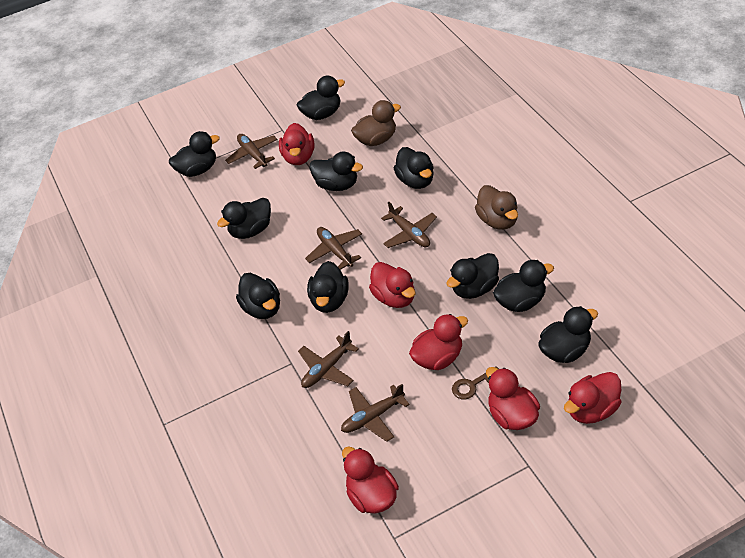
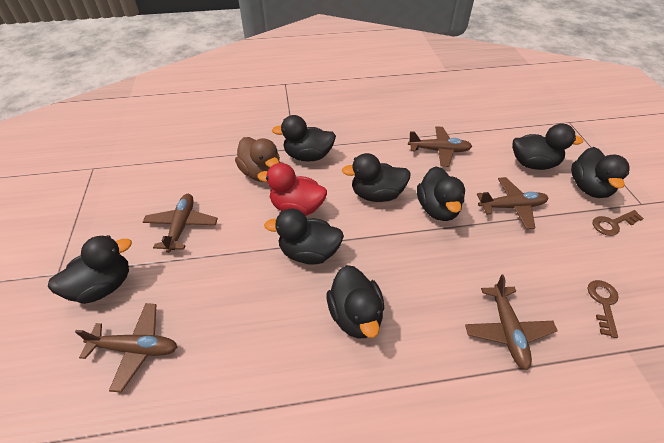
black duck: 10 -> 8
brown duck: 2 -> 1
brown key: 1 -> 2
red duck: 6 -> 1

